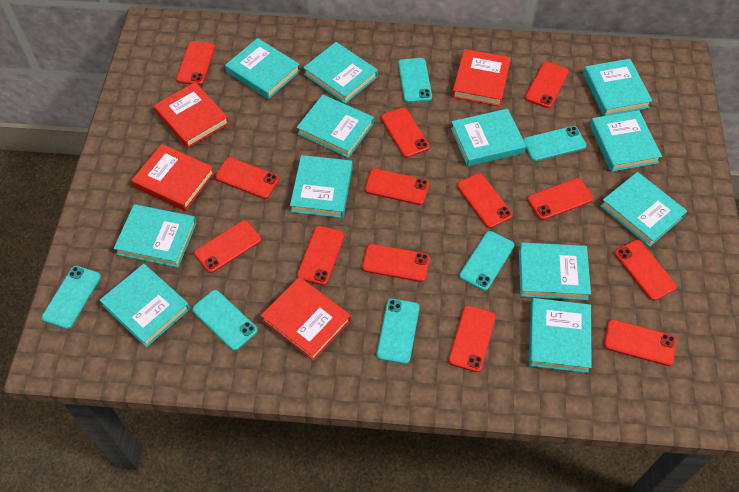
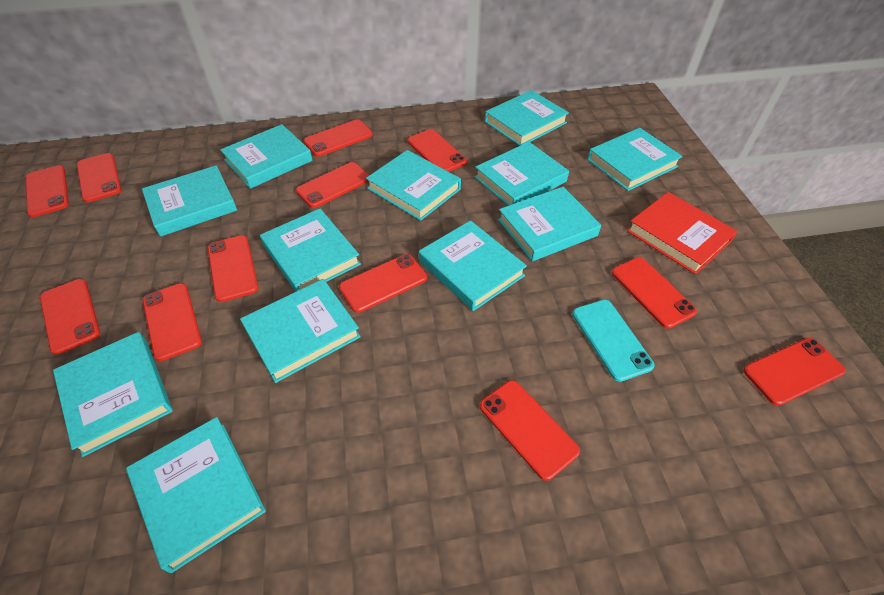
red book: 4 -> 1
red phone: 13 -> 12
turquoise phone: 6 -> 1

